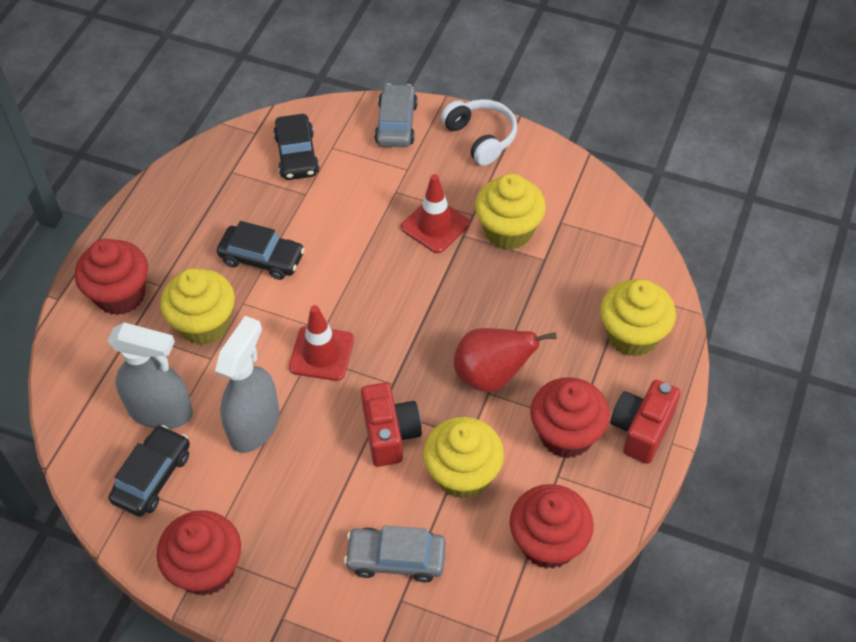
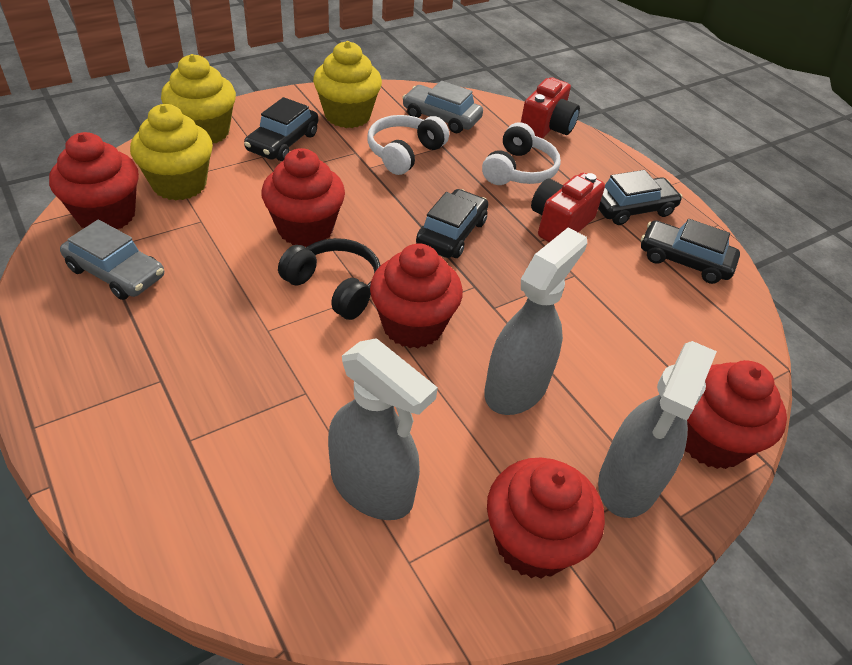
black car: 3 -> 4
black headphones: 0 -> 1
grey spray bottle: 2 -> 3
red cupcake: 4 -> 5
red pear: 1 -> 0
red traffic cone: 2 -> 0
white headphones: 1 -> 2
yellow cupcake: 4 -> 3

